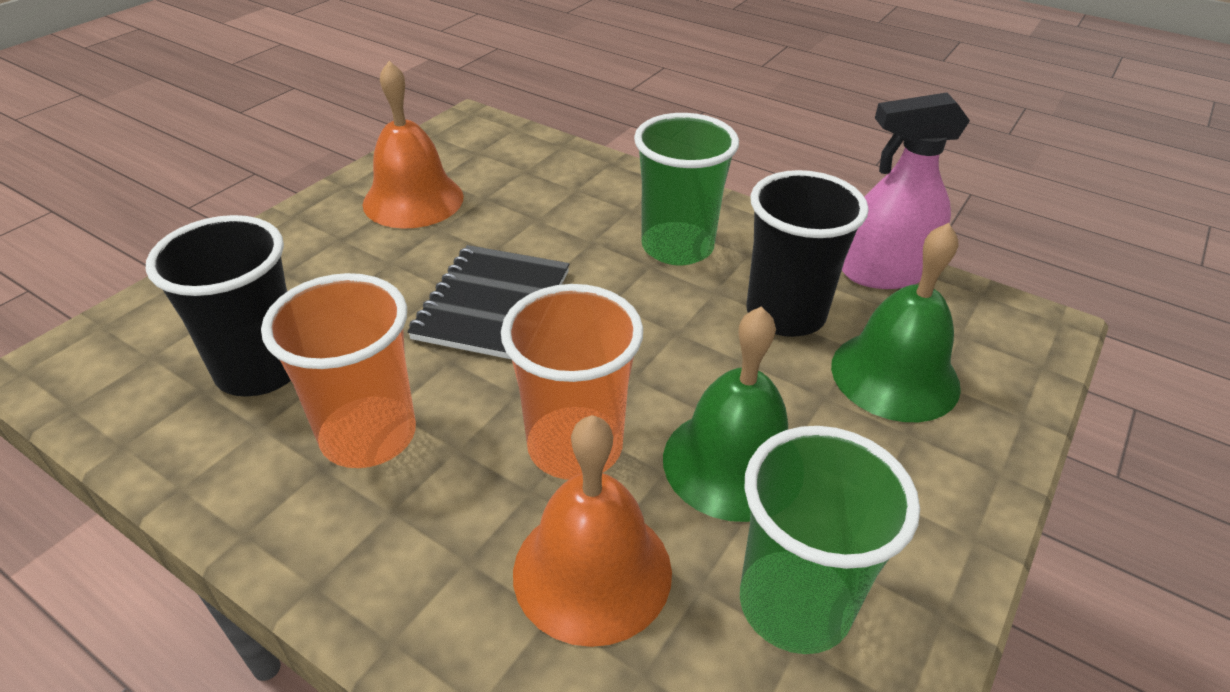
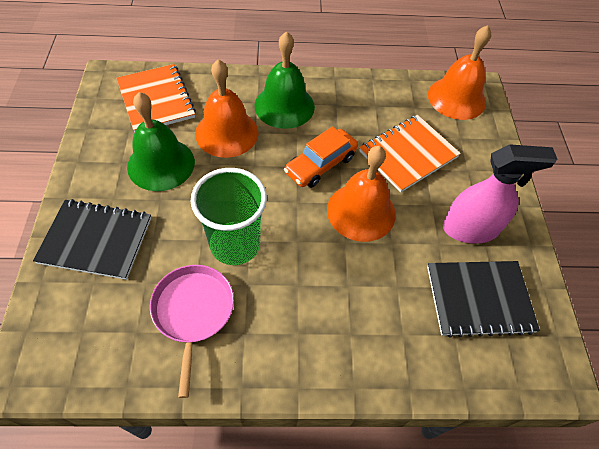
black cup: 2 -> 0
black notebook: 1 -> 2
green cup: 2 -> 1
orange bell: 2 -> 3
orange car: 0 -> 1
orange cup: 2 -> 0
orange notebook: 0 -> 2
pink pan: 0 -> 1

